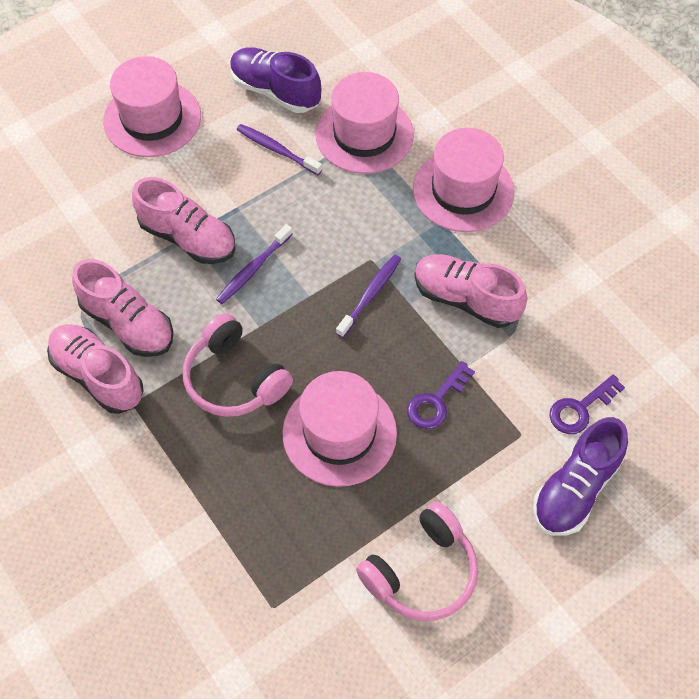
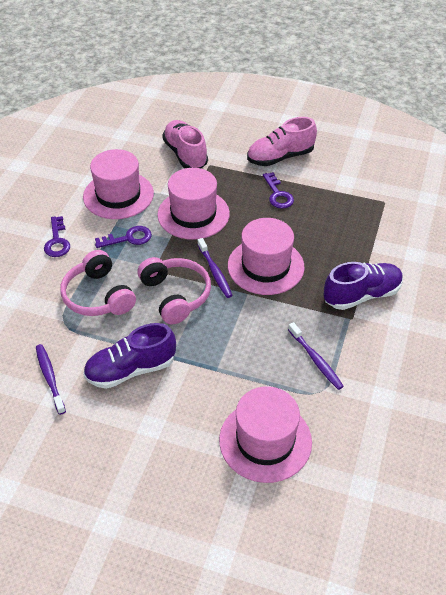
pink shoe: 4 -> 2
purple key: 2 -> 3

